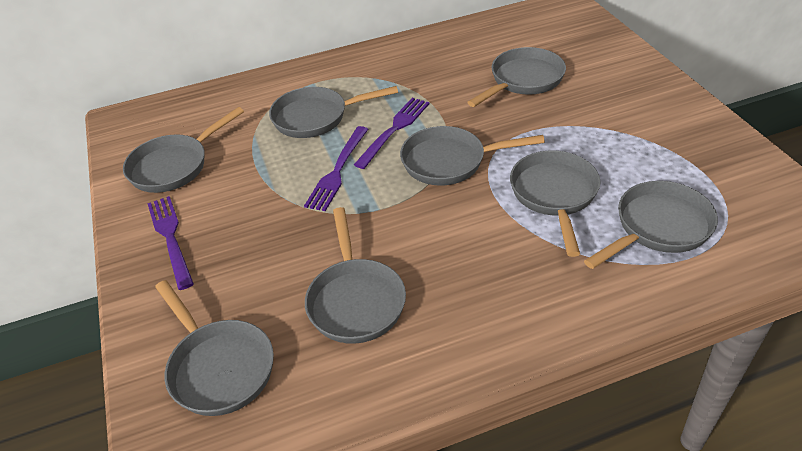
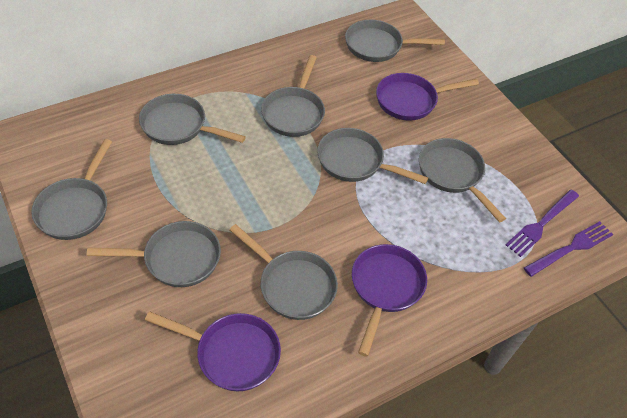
purple fork: 3 -> 2
purple pan: 0 -> 3

